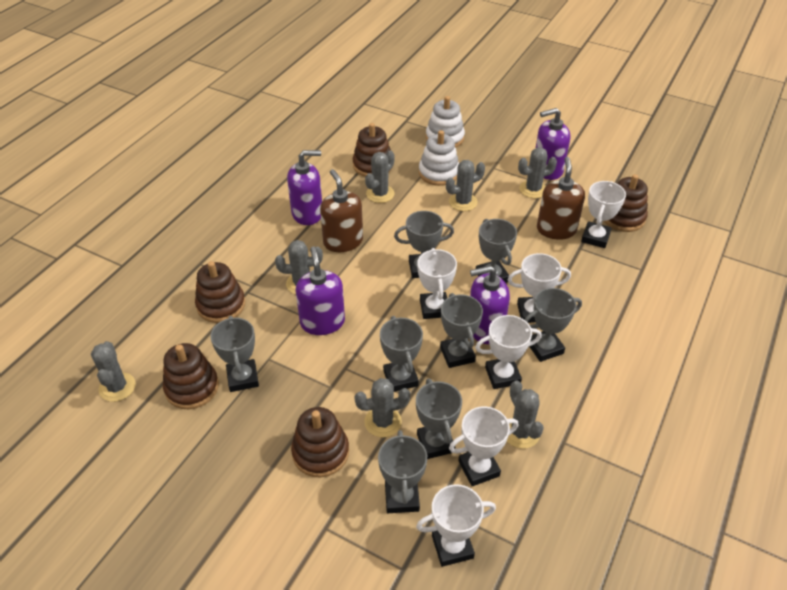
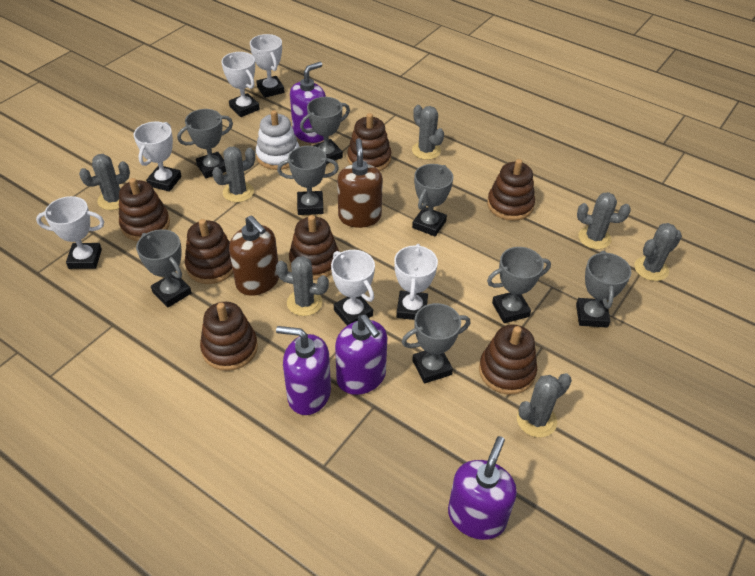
brown stacking toy: 5 -> 7
white stacking toy: 2 -> 1

